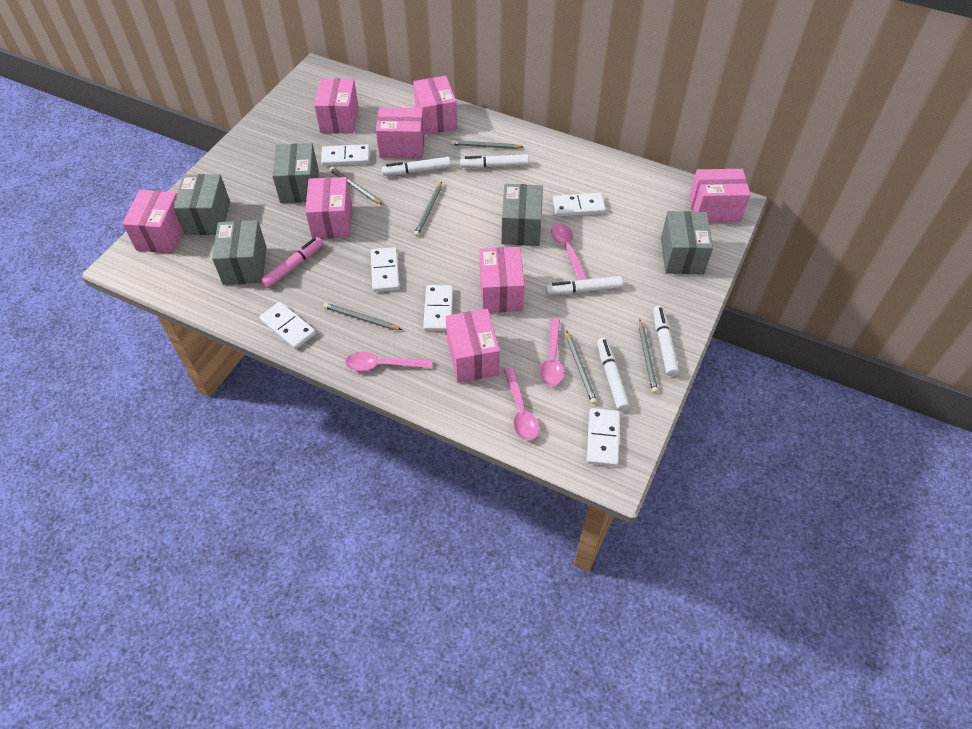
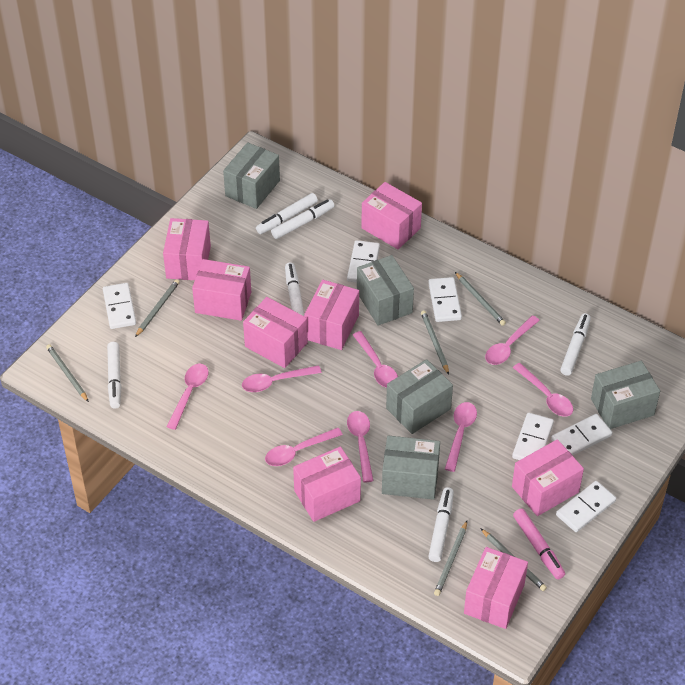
pink spoon: 4 -> 8
white marker: 5 -> 6

